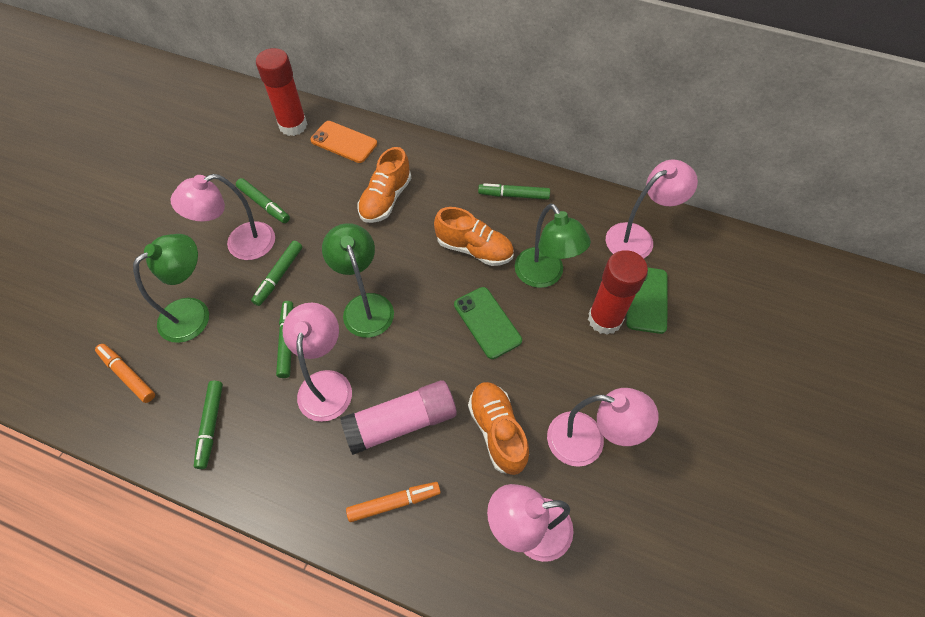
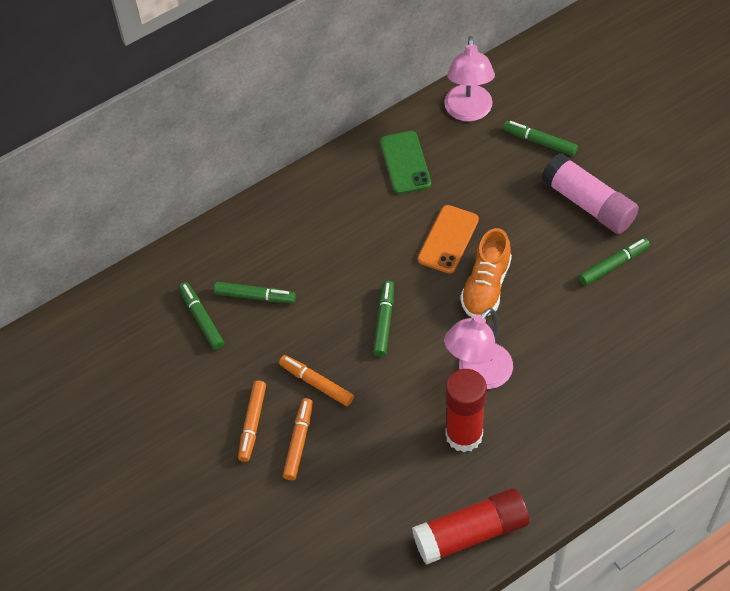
green lamp: 3 -> 0
green phone: 2 -> 1
orange marker: 2 -> 3
orange shoe: 3 -> 1
pink lamp: 5 -> 2

